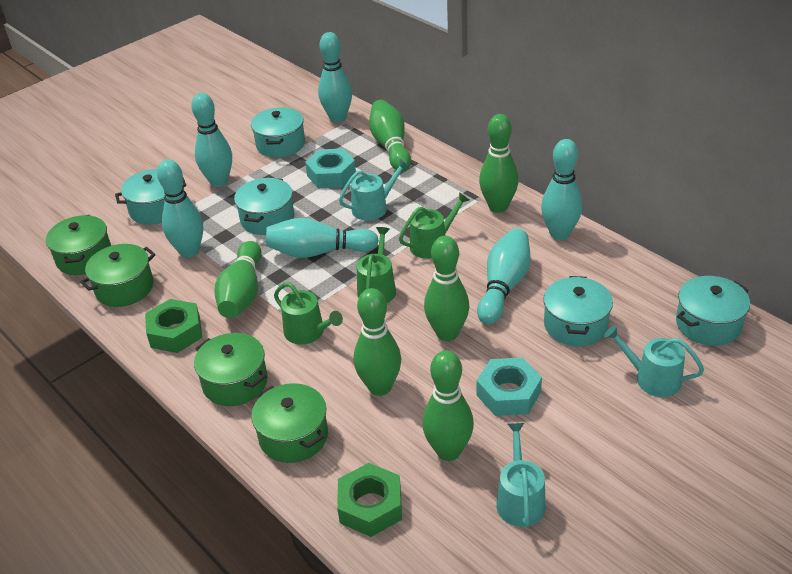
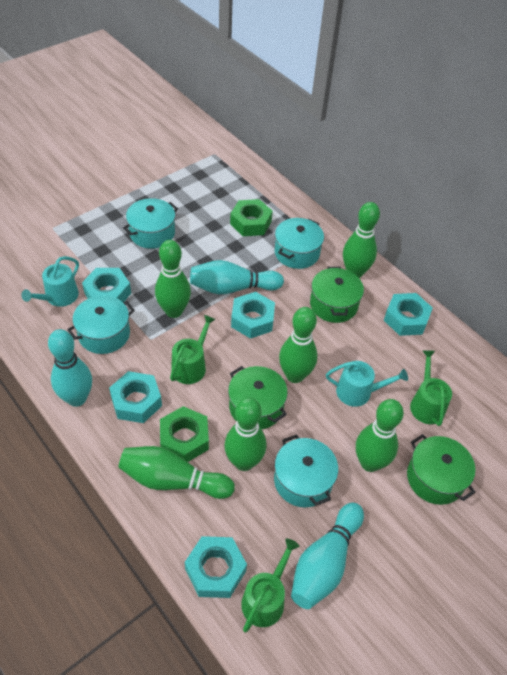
green pot: 4 -> 3
turquoise bowling pin: 6 -> 3
turquoise nut: 2 -> 5
turquoise pot: 5 -> 4
turquoise watering can: 3 -> 2

